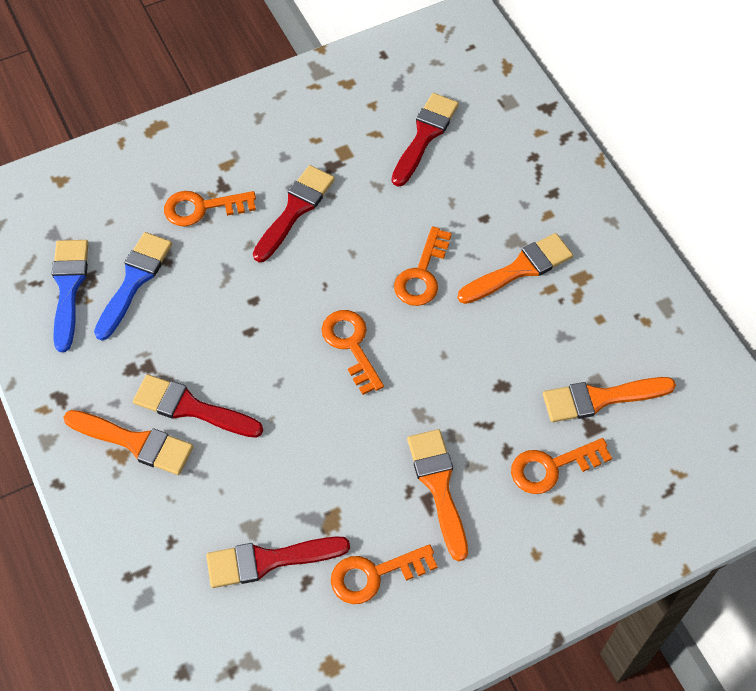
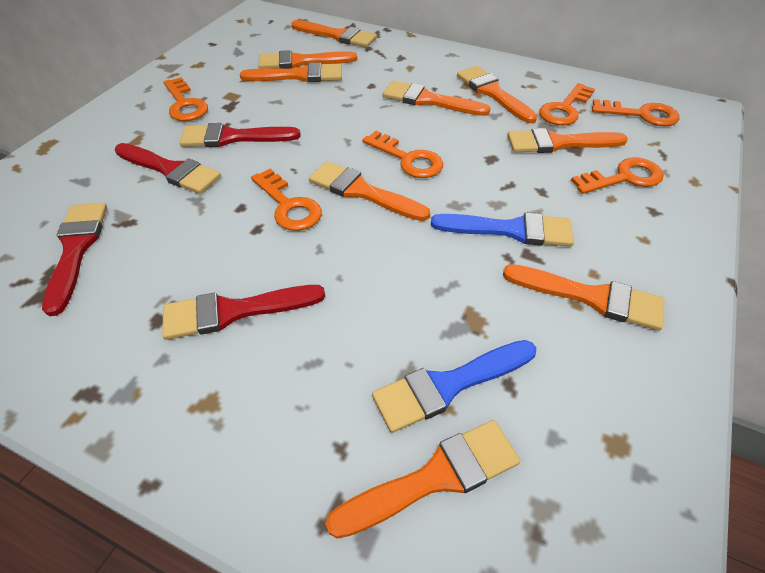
orange brush: 4 -> 9
orange key: 5 -> 6

